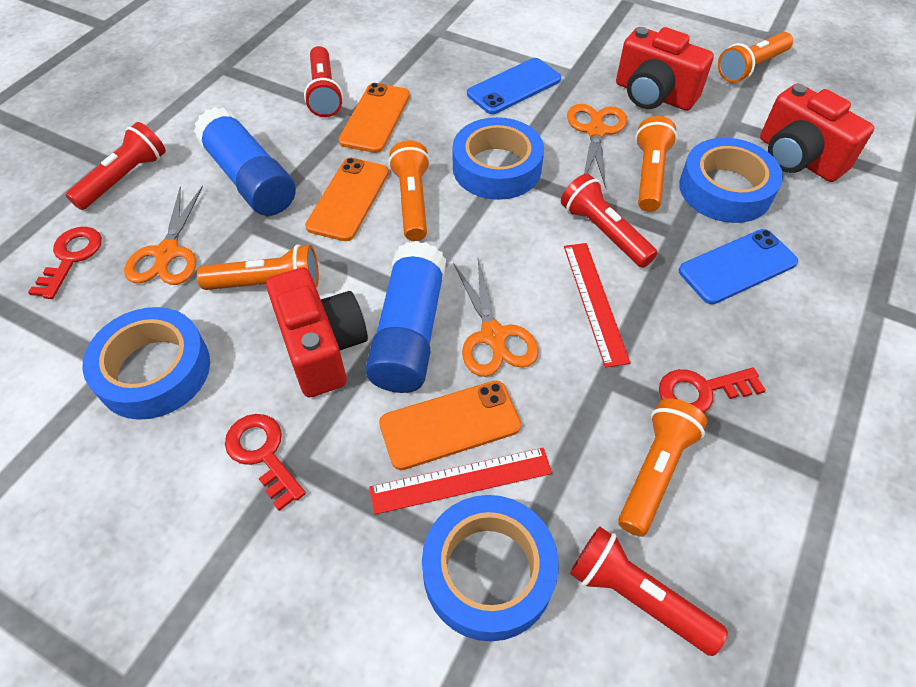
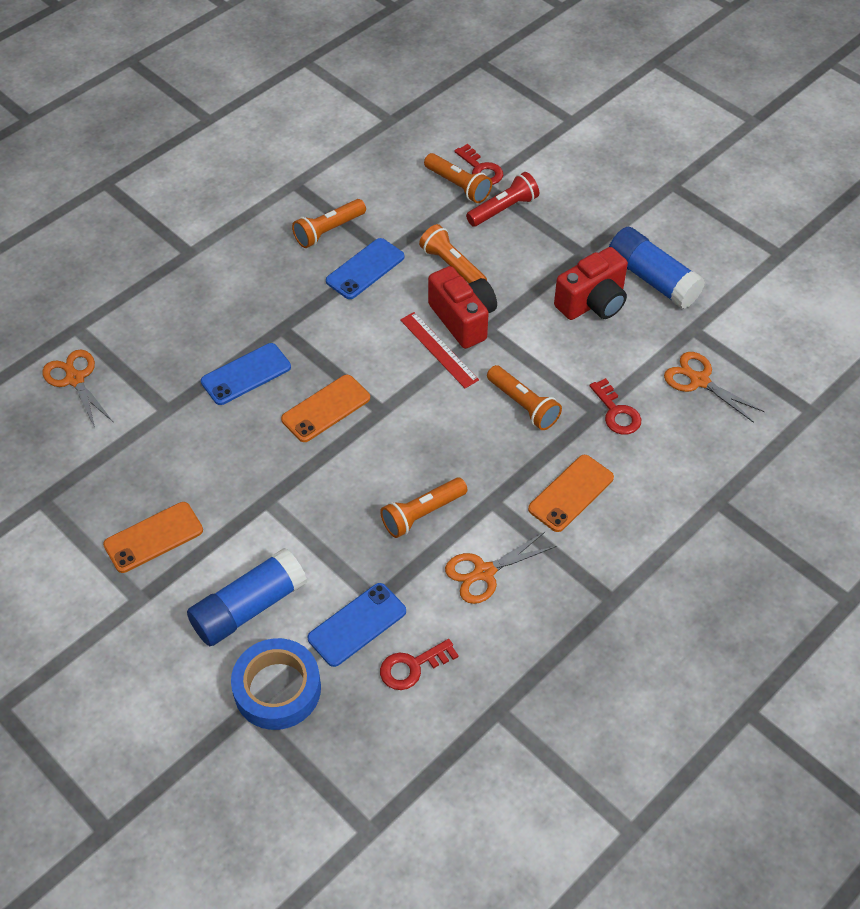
blue phone: 2 -> 3
blue tape: 4 -> 1
red camera: 3 -> 2
red flashlight: 4 -> 1
red ruler: 2 -> 1

